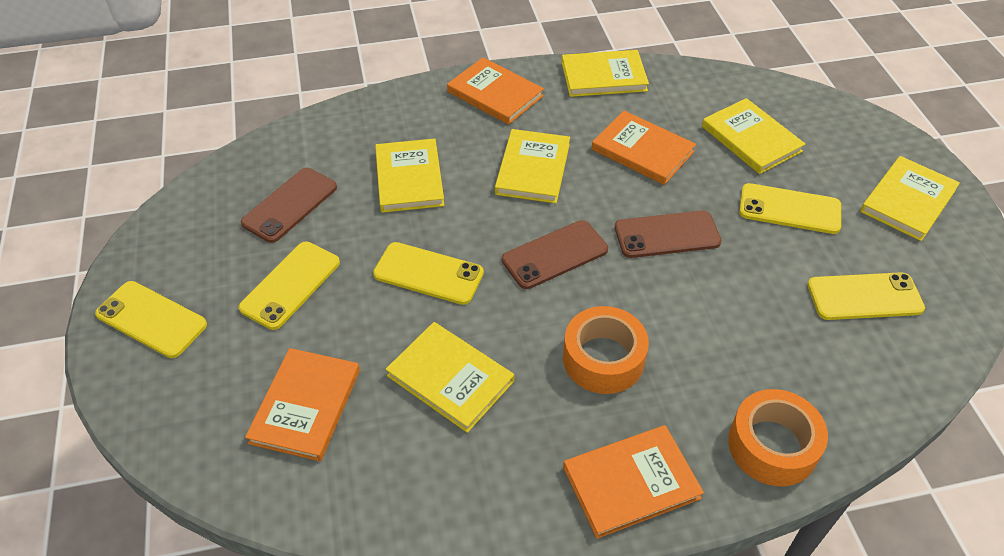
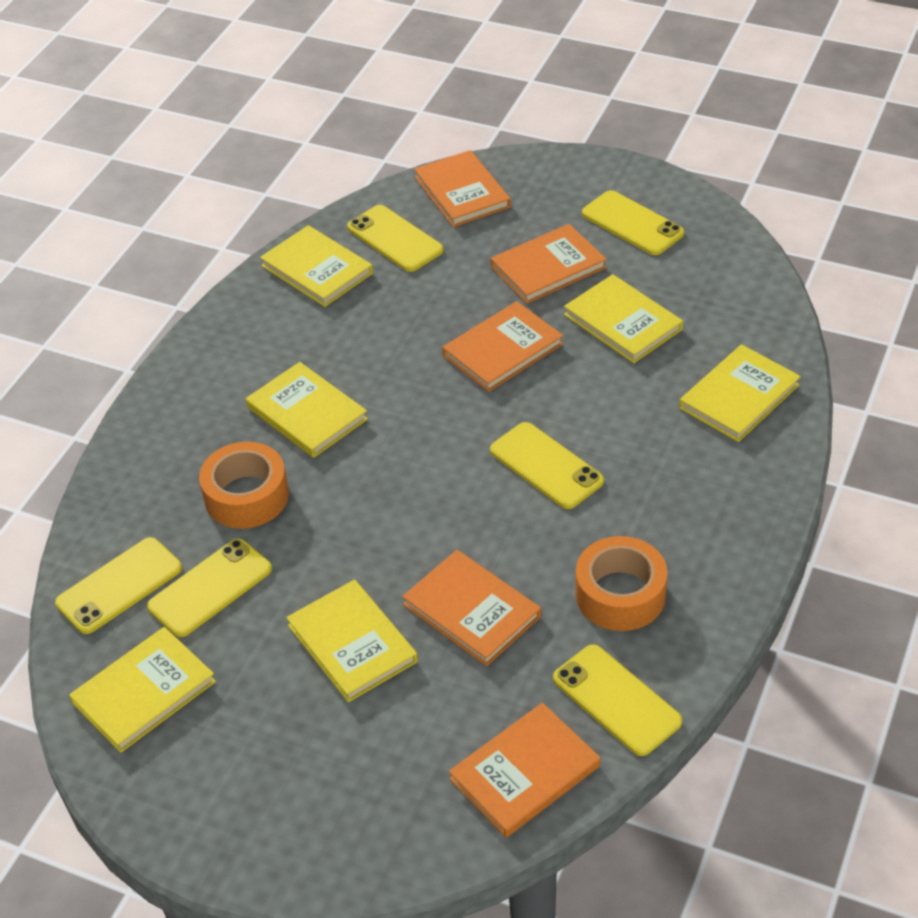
brown phone: 3 -> 0
orange book: 4 -> 5
yellow phone: 5 -> 6

